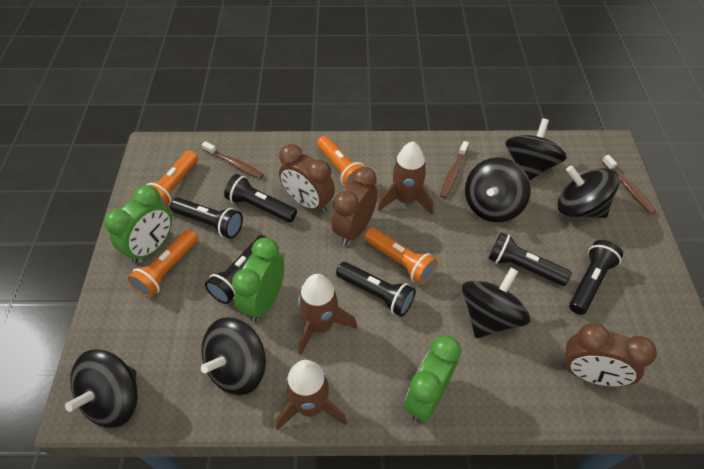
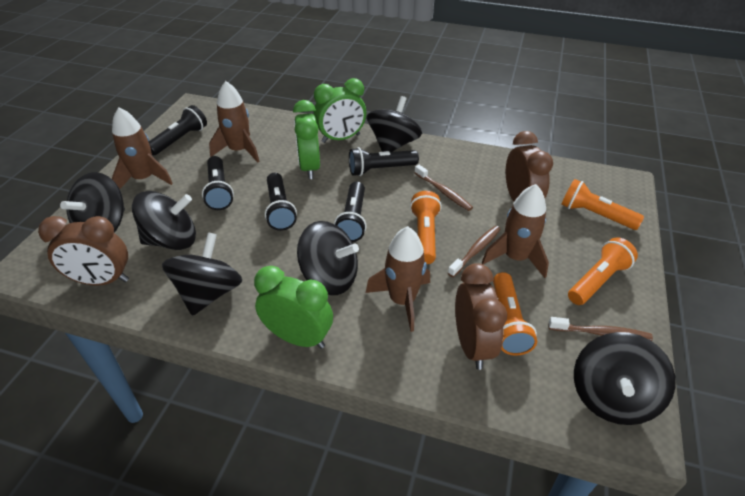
black flashlight: 6 -> 5
brown rocket: 3 -> 4

